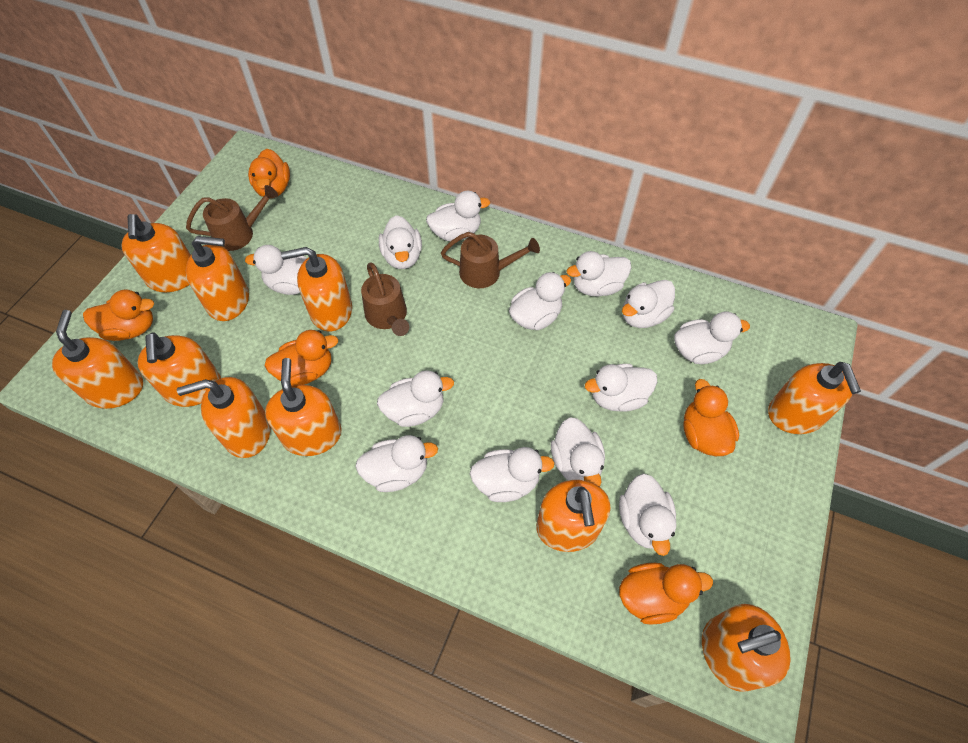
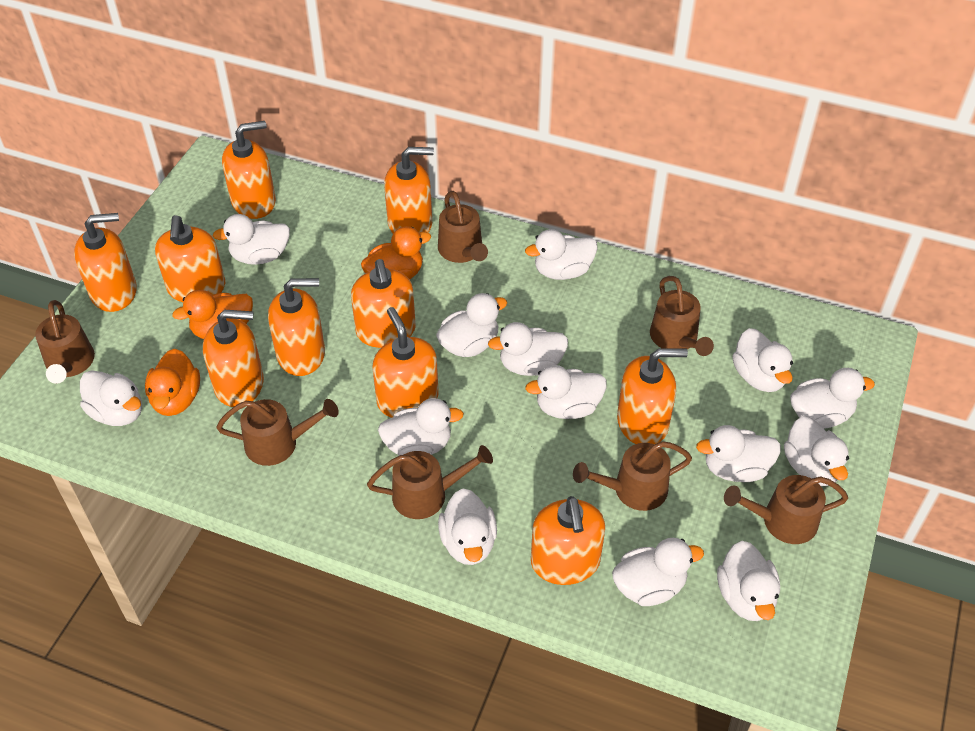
brown watering can: 3 -> 7
orange duck: 5 -> 3
white duck: 13 -> 14

